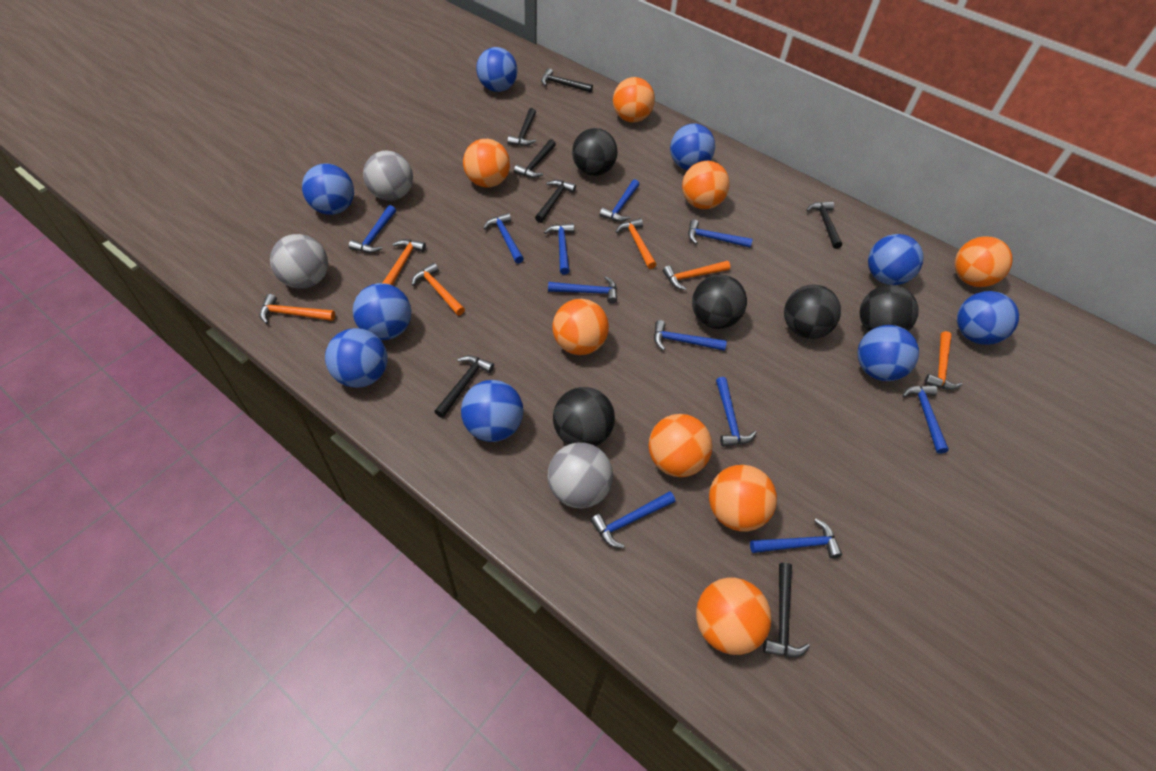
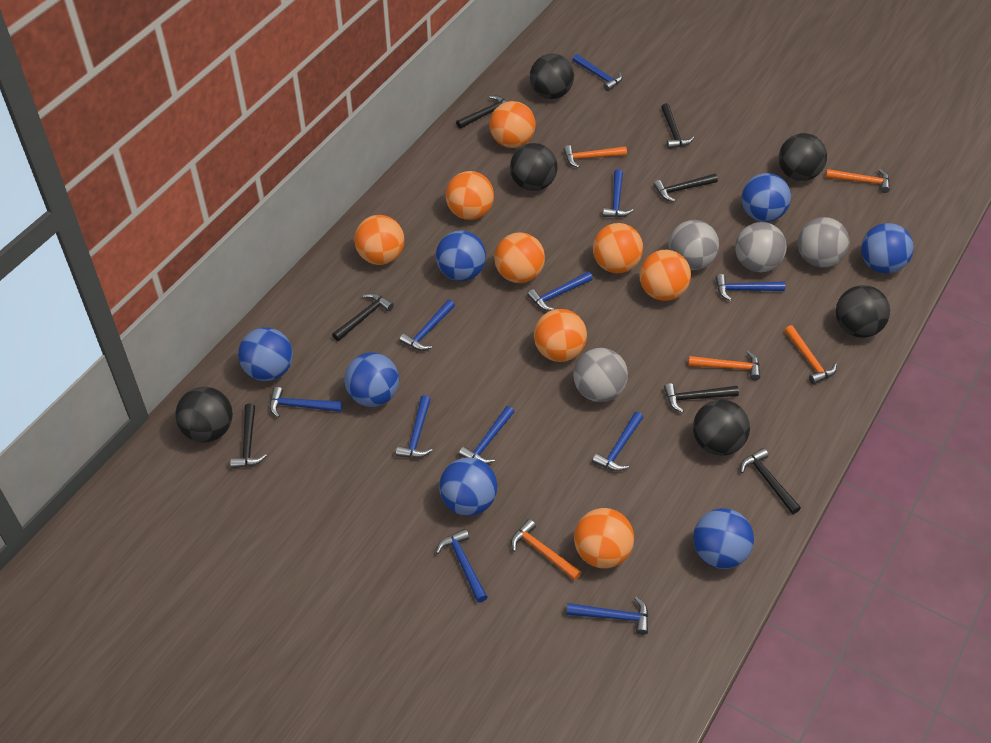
black ball: 5 -> 6
blue ball: 9 -> 7
grey ball: 3 -> 4
orange hammer: 6 -> 5

